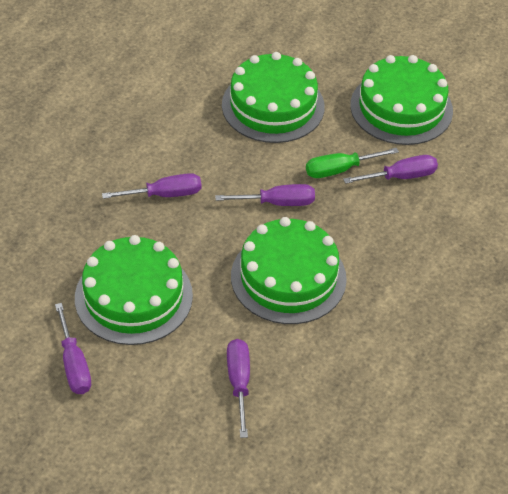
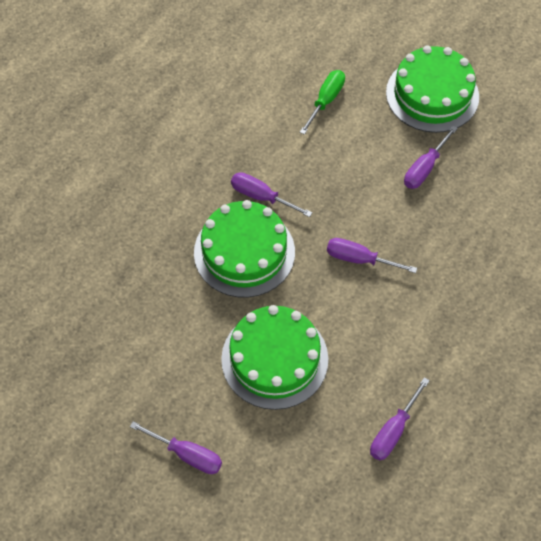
green cake: 4 -> 3

